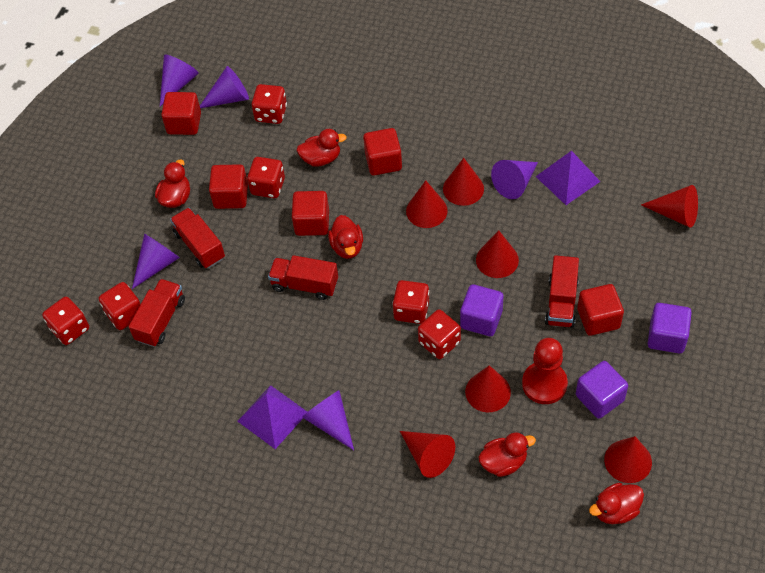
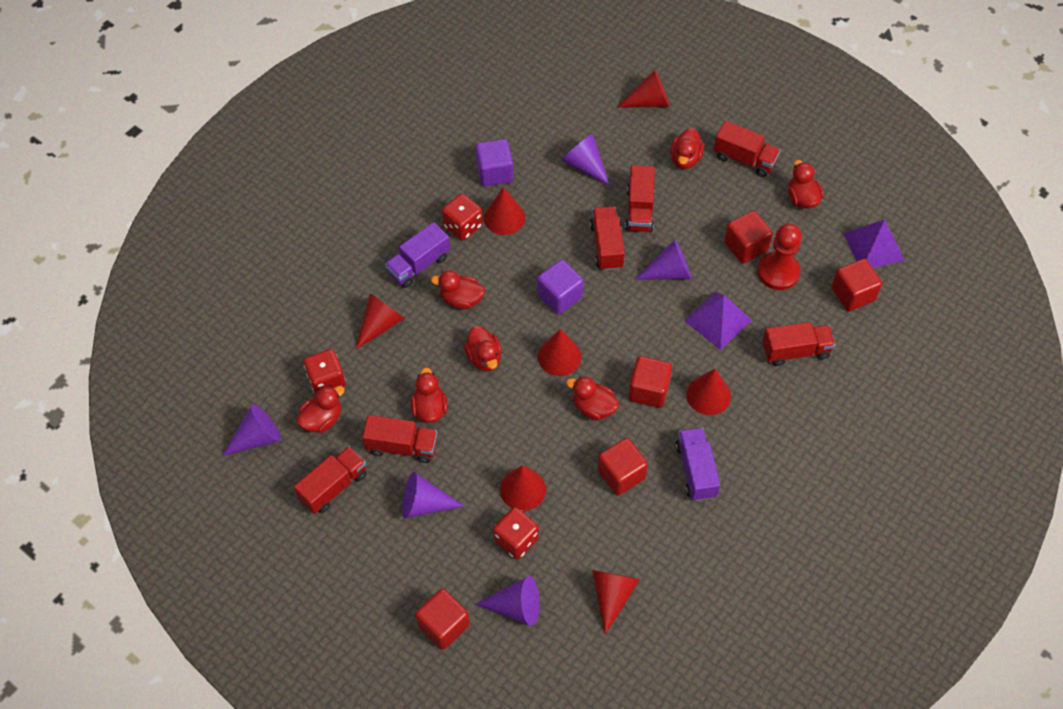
purple cube: 3 -> 2
purple truck: 0 -> 2
red dice: 6 -> 3
red duck: 5 -> 7
red truck: 4 -> 6

